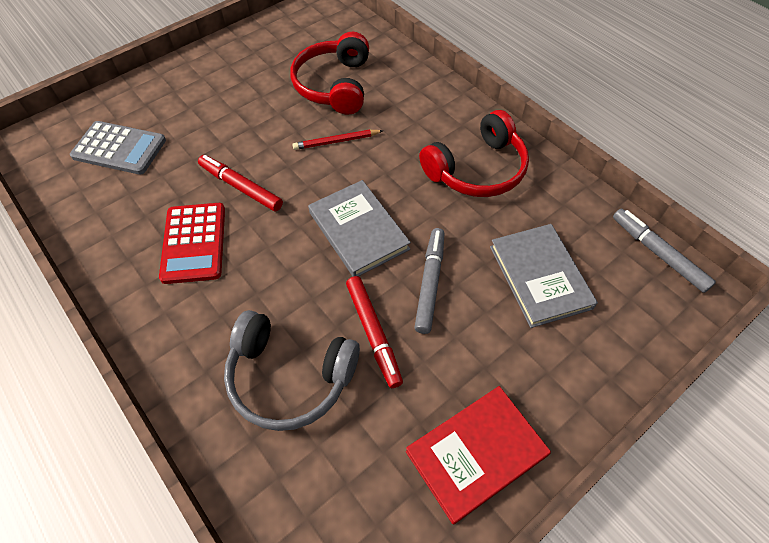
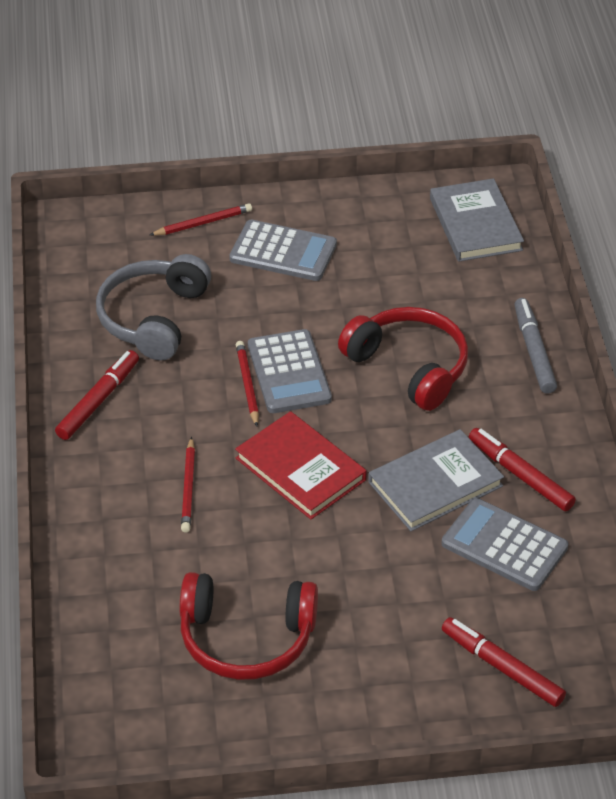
grey calculator: 1 -> 3
grey marker: 2 -> 1
red calculator: 1 -> 0
red marker: 2 -> 3
red pencil: 1 -> 3

